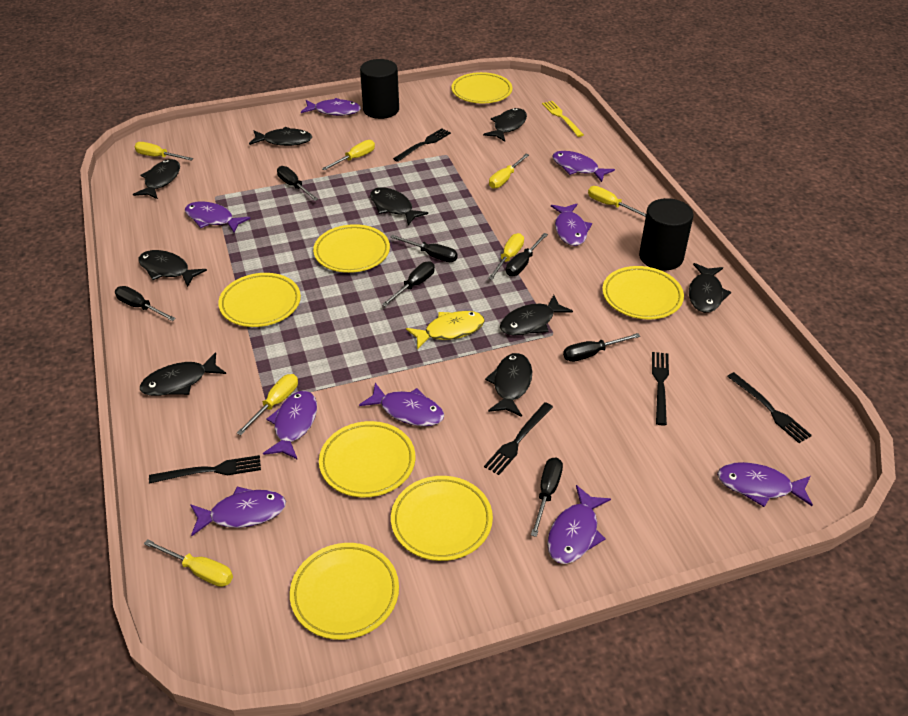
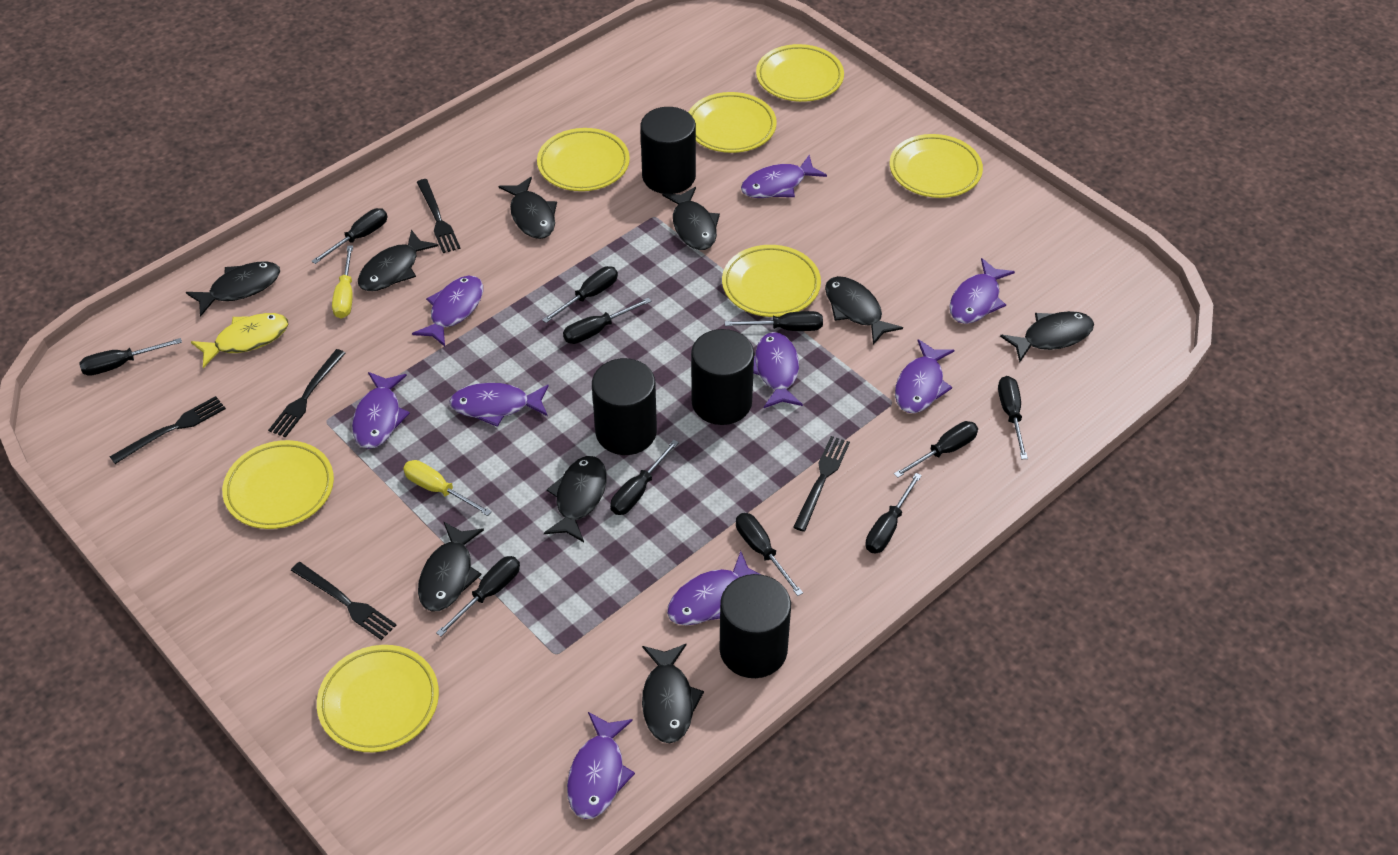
black cylinder: 2 -> 4
black screwdriver: 7 -> 11
yellow fork: 1 -> 0
yellow screwdriver: 7 -> 2

